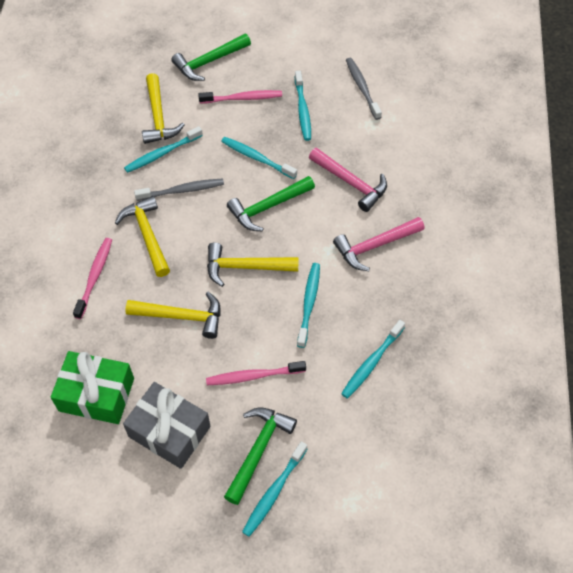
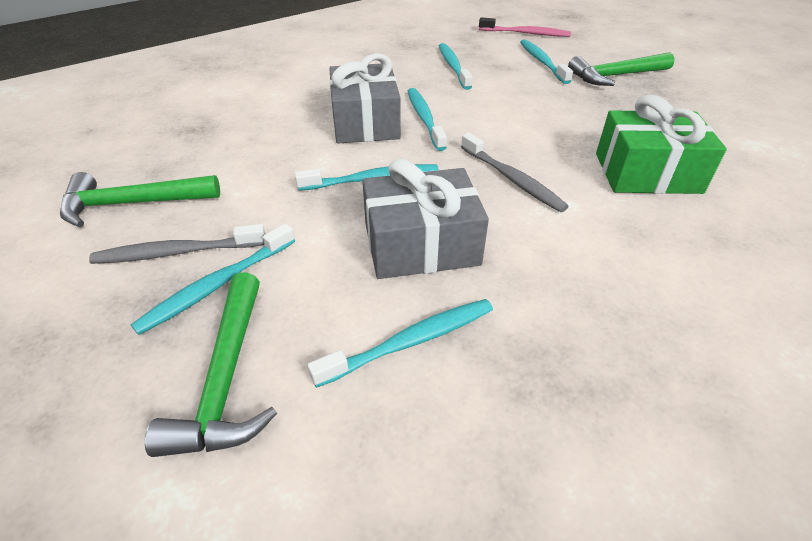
grey gift: 1 -> 2
pink hammer: 2 -> 0
pink toothbrush: 3 -> 1
yellow hammer: 4 -> 0

